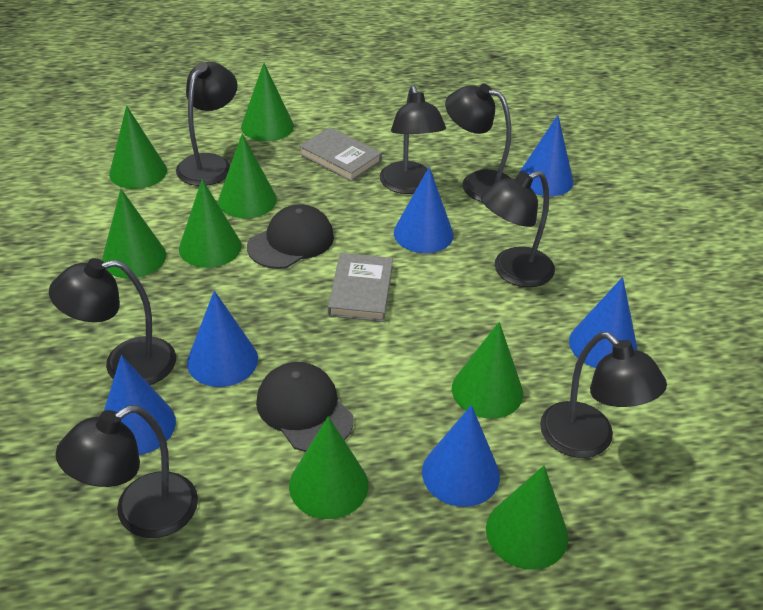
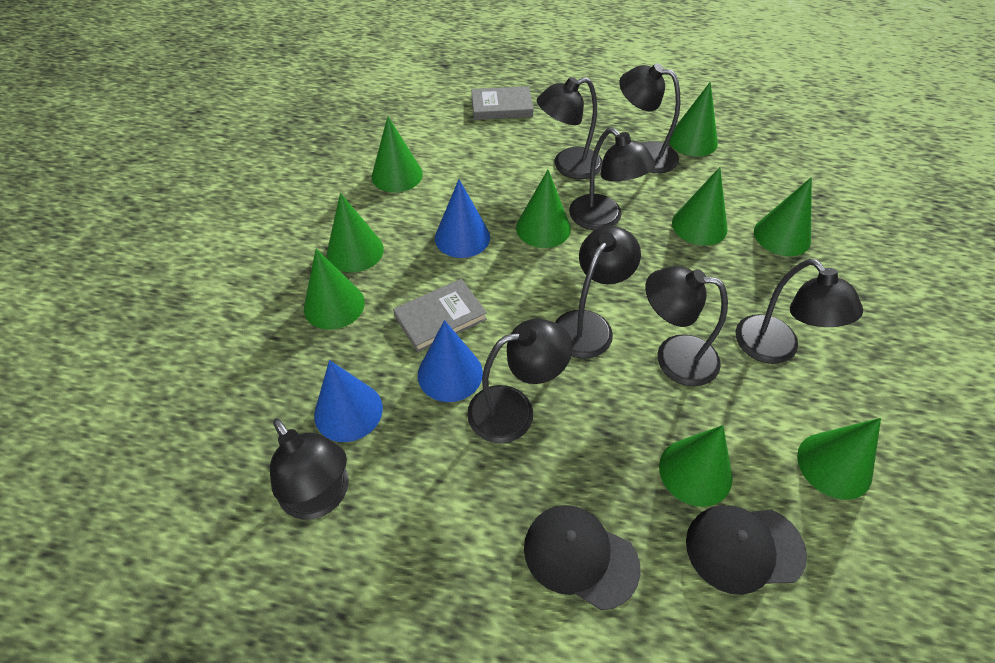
black lamp: 7 -> 8
blue cone: 6 -> 3
green cone: 8 -> 9

